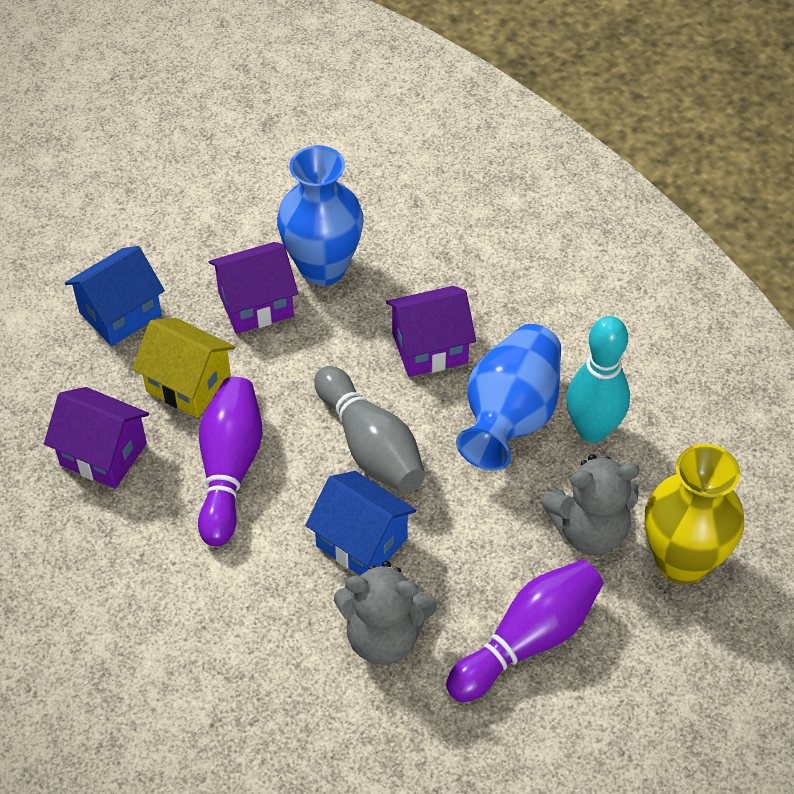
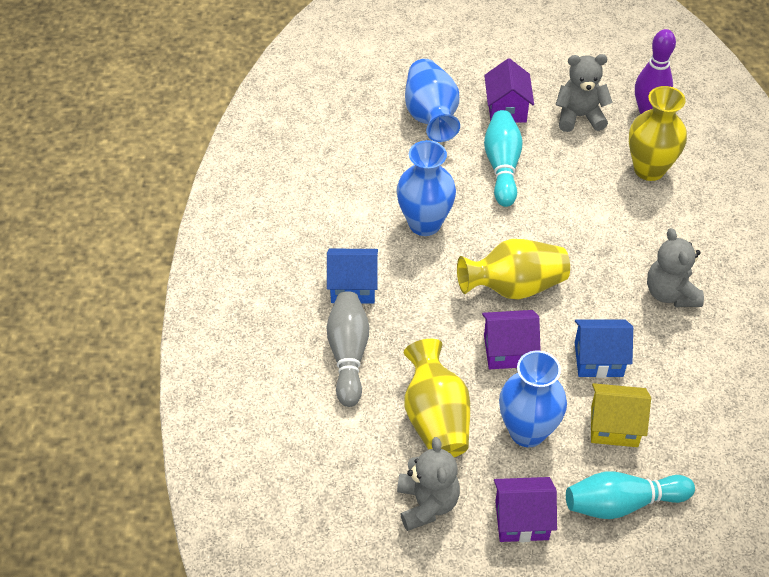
blue vase: 2 -> 3
grey teddy bear: 2 -> 3
purple bowling pin: 2 -> 1
turquoise bowling pin: 1 -> 2
yellow vase: 1 -> 3

